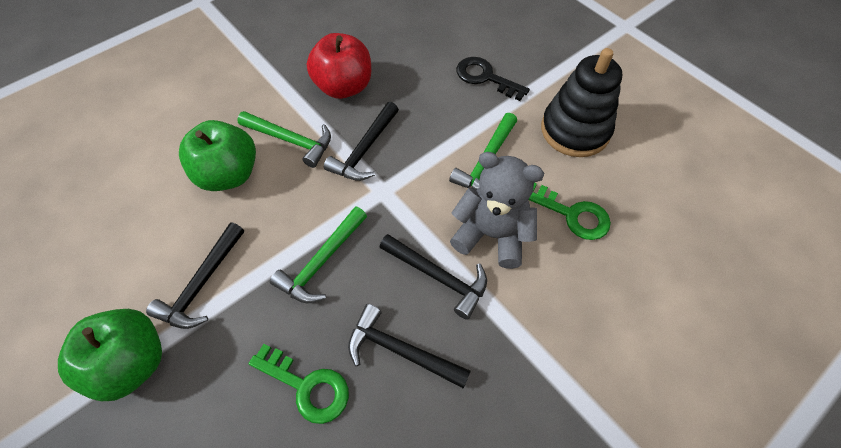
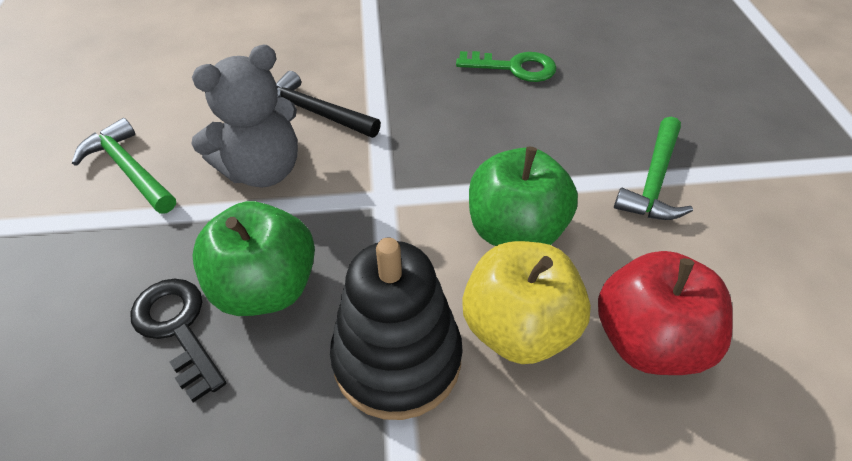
black hammer: 4 -> 1
green hammer: 3 -> 2
green key: 2 -> 1
yellow apple: 0 -> 1

